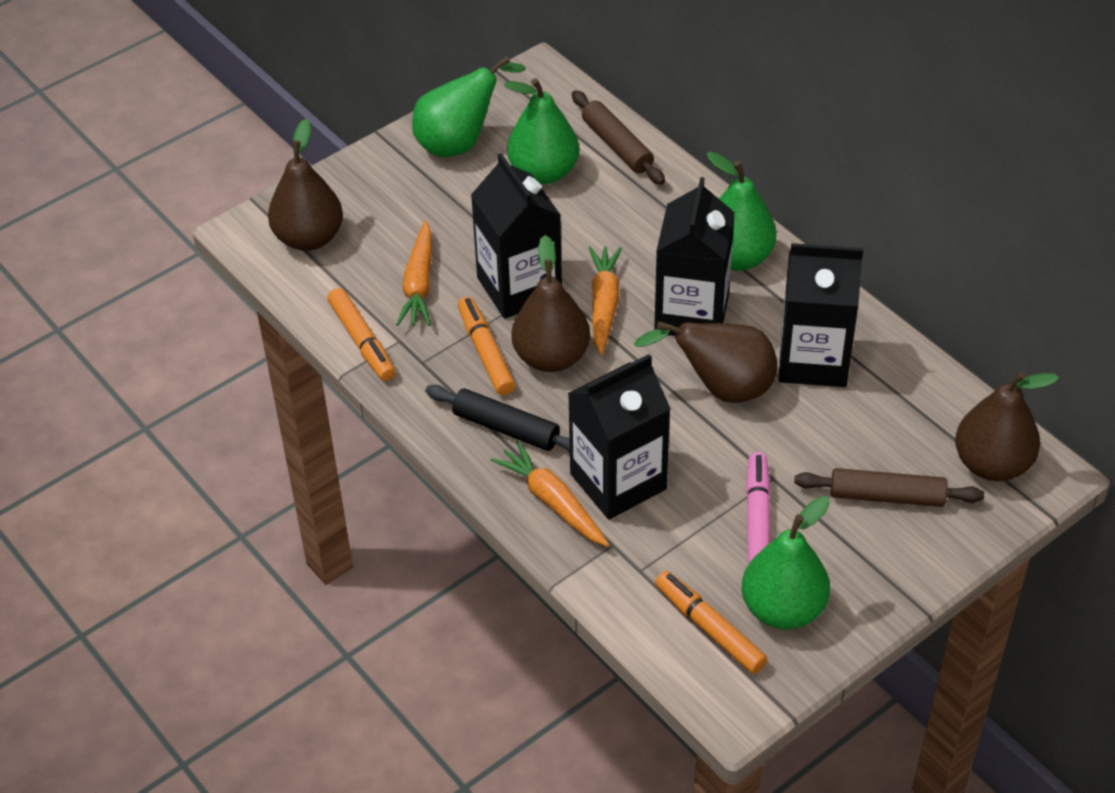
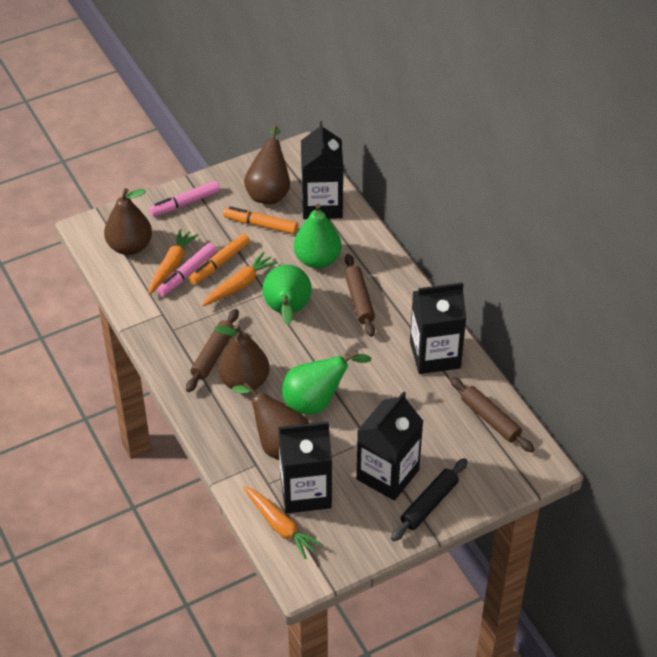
brown rolling pin: 2 -> 3
green pear: 4 -> 3
orange marker: 3 -> 2
pink marker: 1 -> 2

